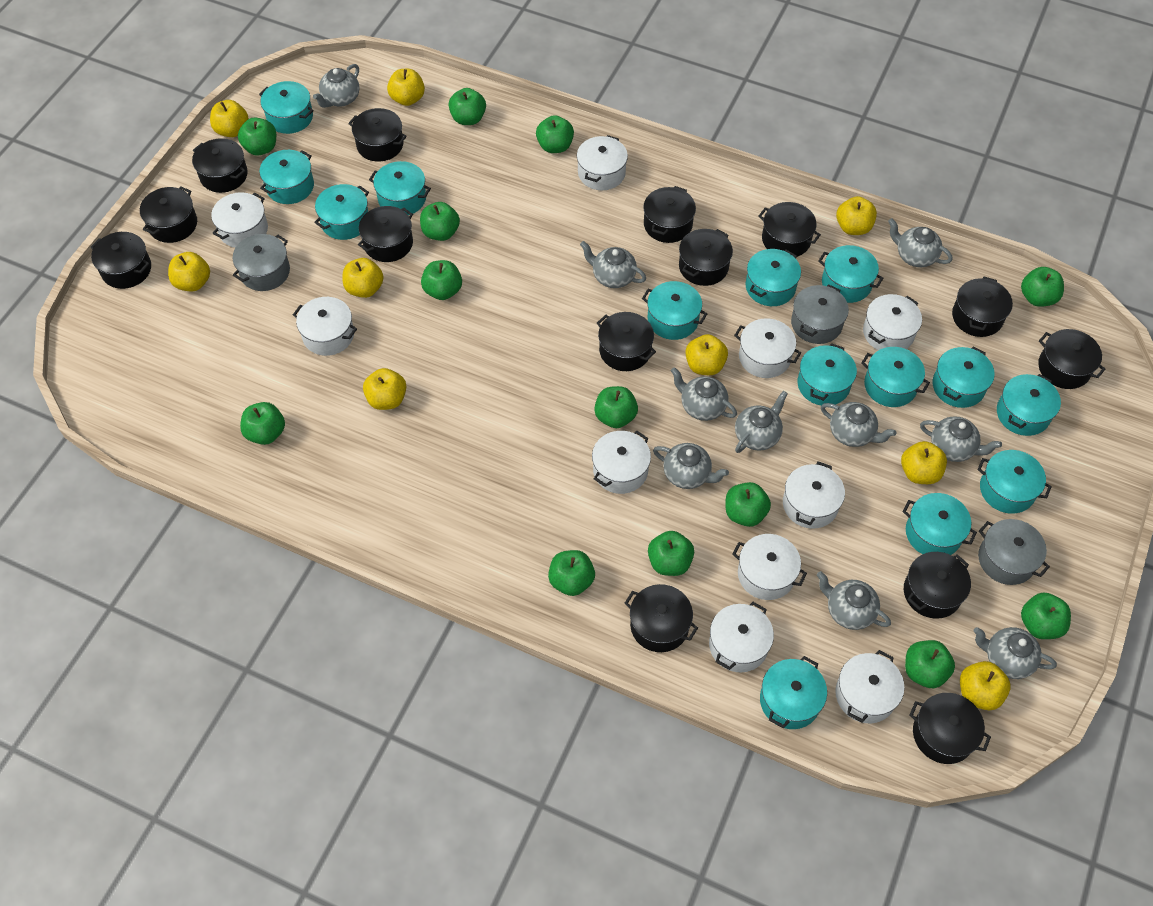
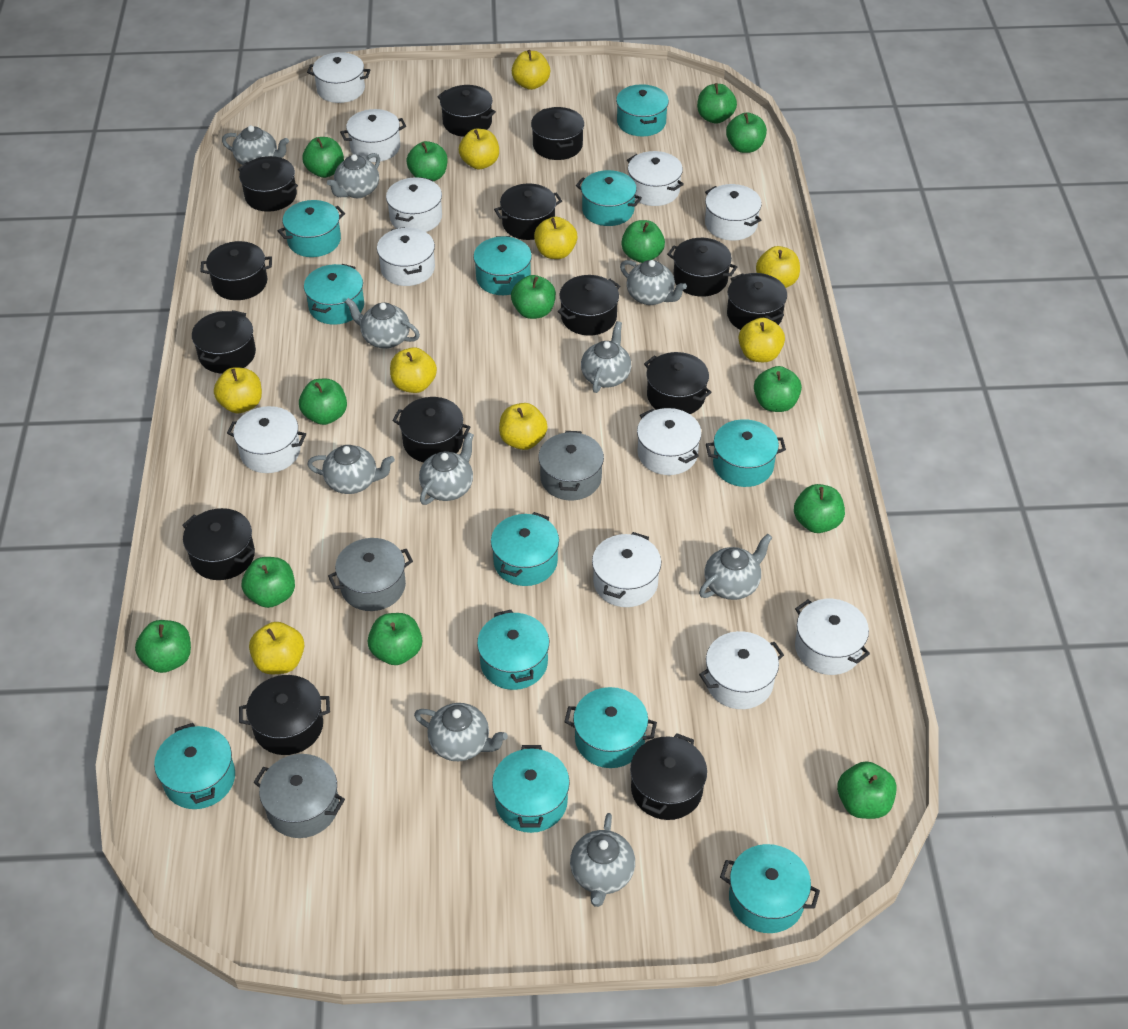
turquoise pot: 14 -> 12
white pot: 10 -> 11

